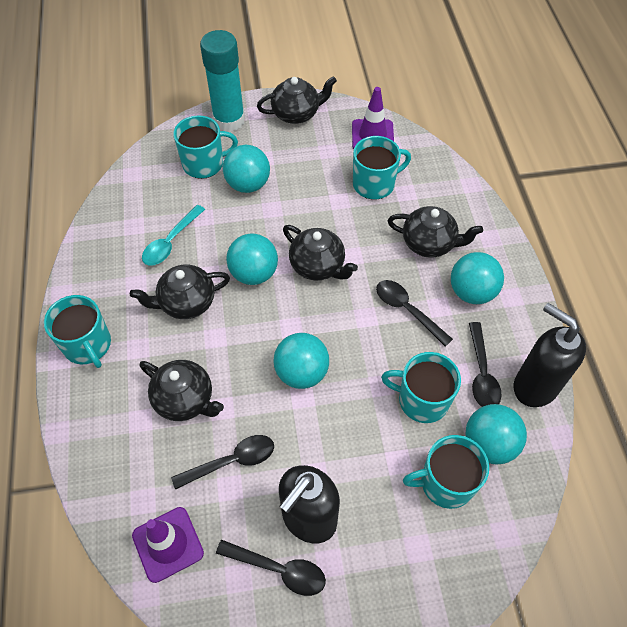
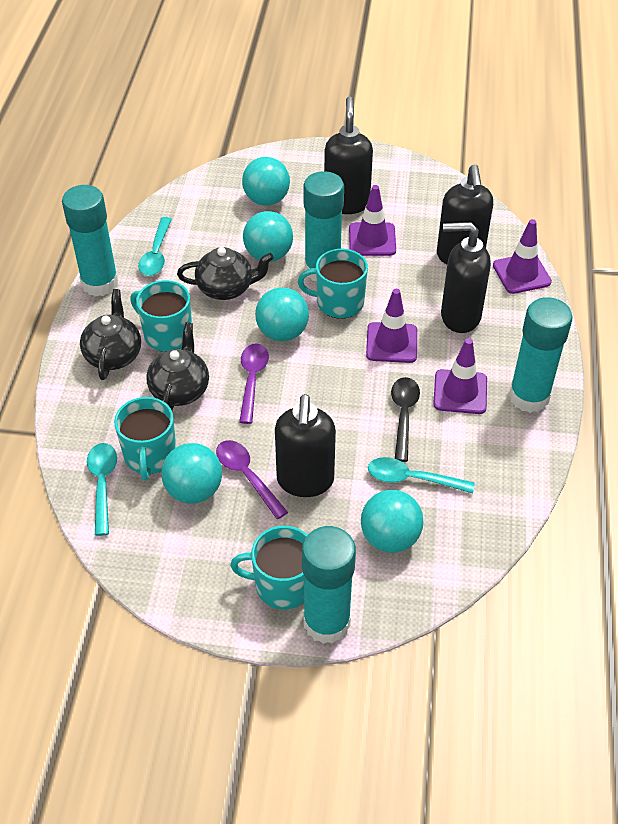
black soap dispenser: 2 -> 4
black spoon: 4 -> 1
black teapot: 5 -> 3
purple spoon: 0 -> 2
purple traffic cone: 2 -> 4
turquoise glue stick: 1 -> 4
turquoise mug: 5 -> 4
turquoise spoon: 1 -> 3

